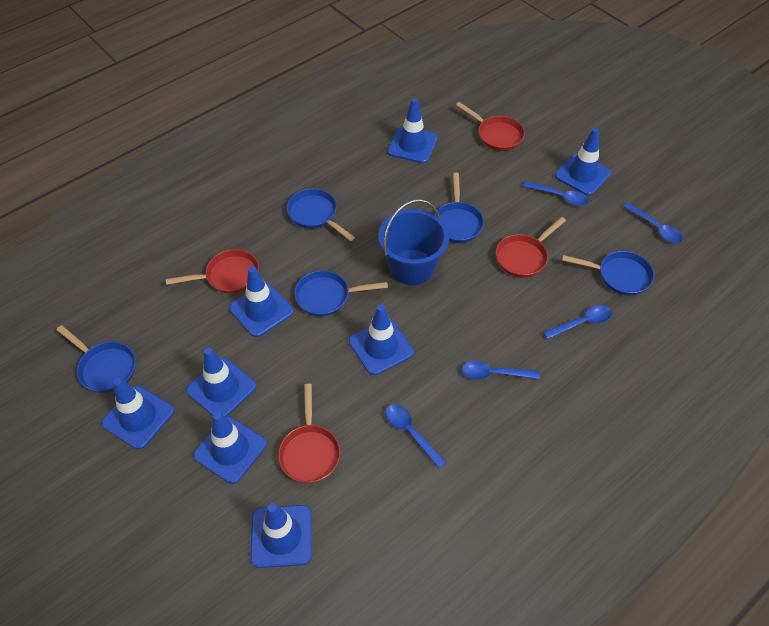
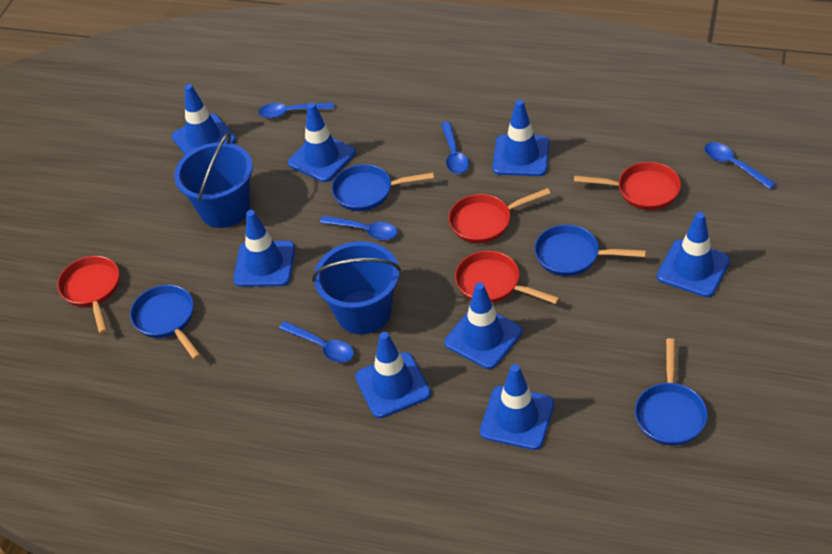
blue bucket: 1 -> 2
blue pan: 5 -> 4

